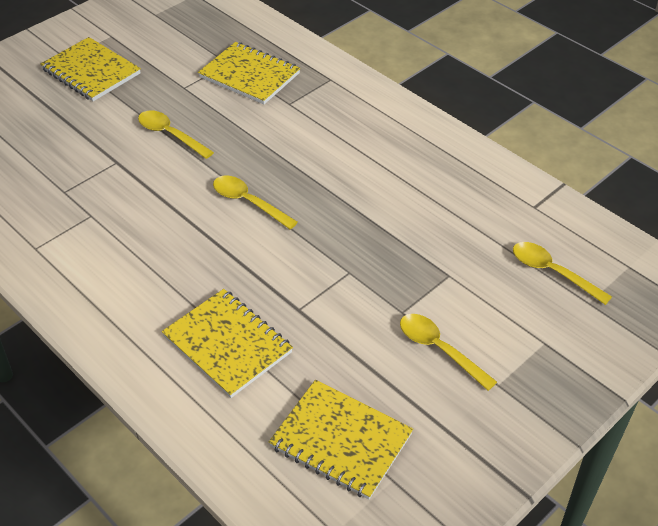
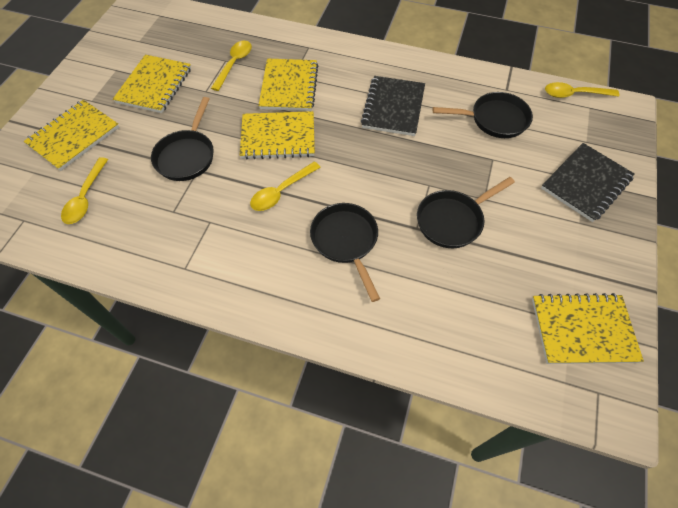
black notebook: 0 -> 2
black pan: 0 -> 4
yellow notebook: 4 -> 5

